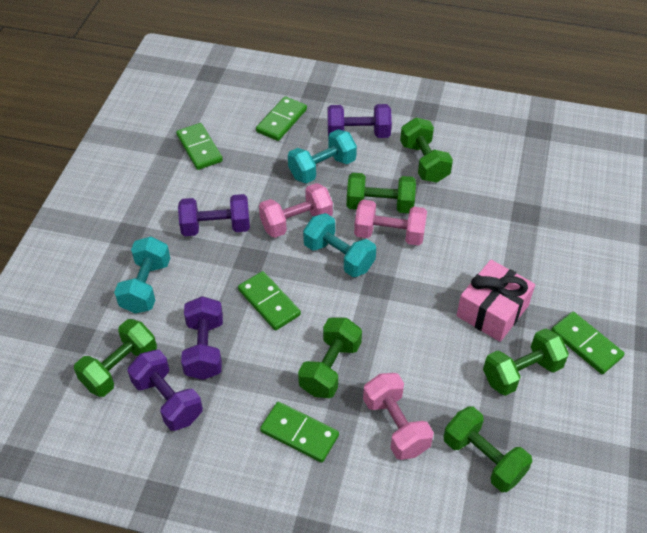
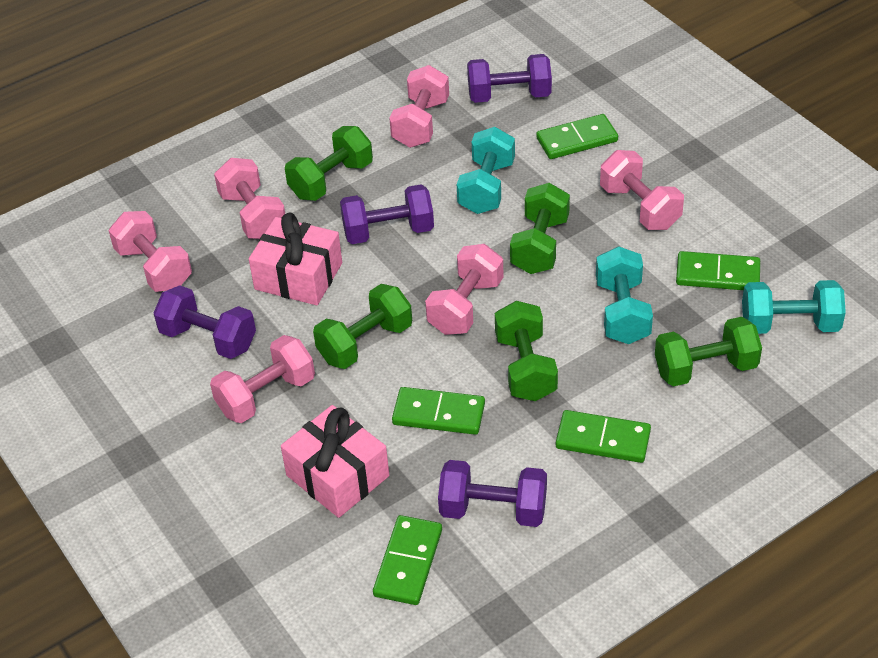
green dumbbell: 6 -> 5
pink dumbbell: 3 -> 6
pink gift: 1 -> 2

